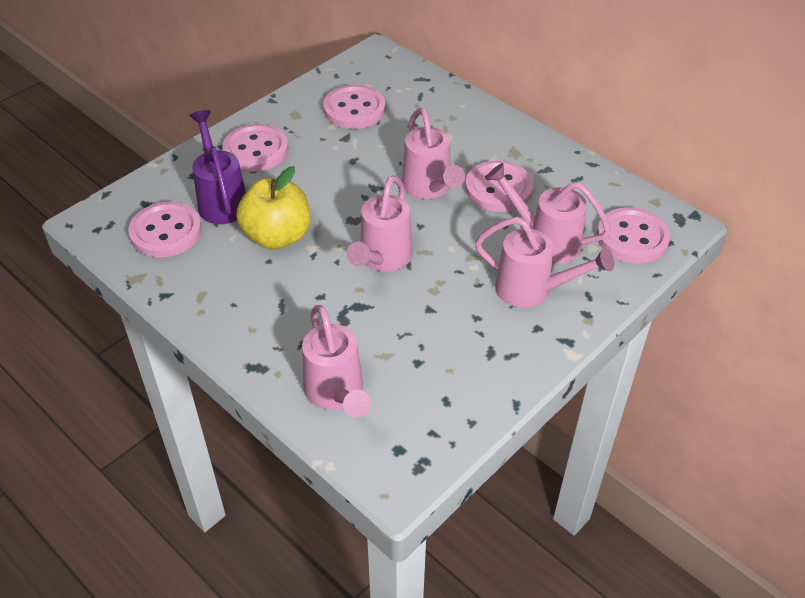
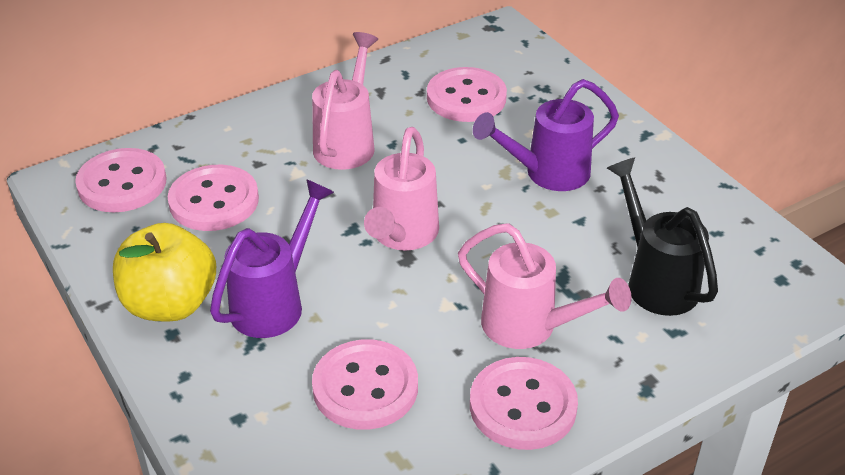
black watering can: 0 -> 1
pink watering can: 5 -> 3
purple watering can: 1 -> 2

